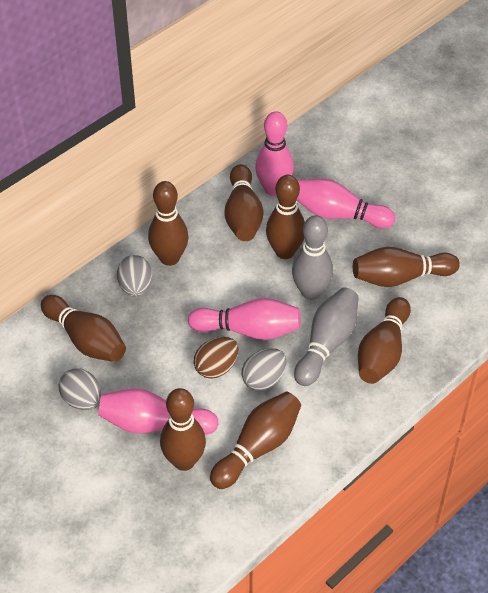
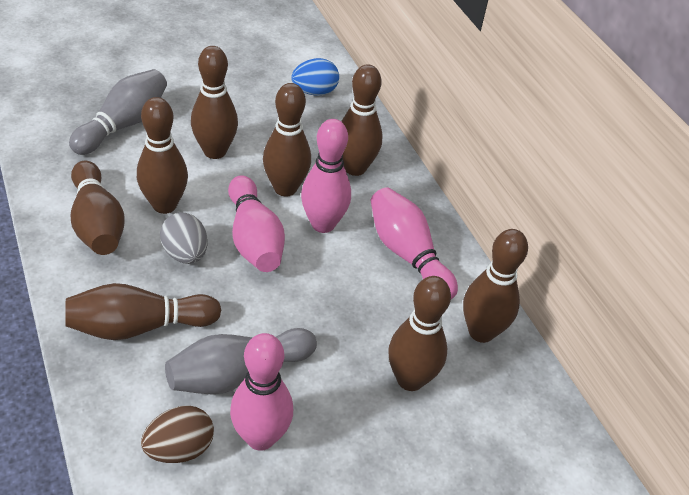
blue egg: 0 -> 1
grey egg: 3 -> 1

